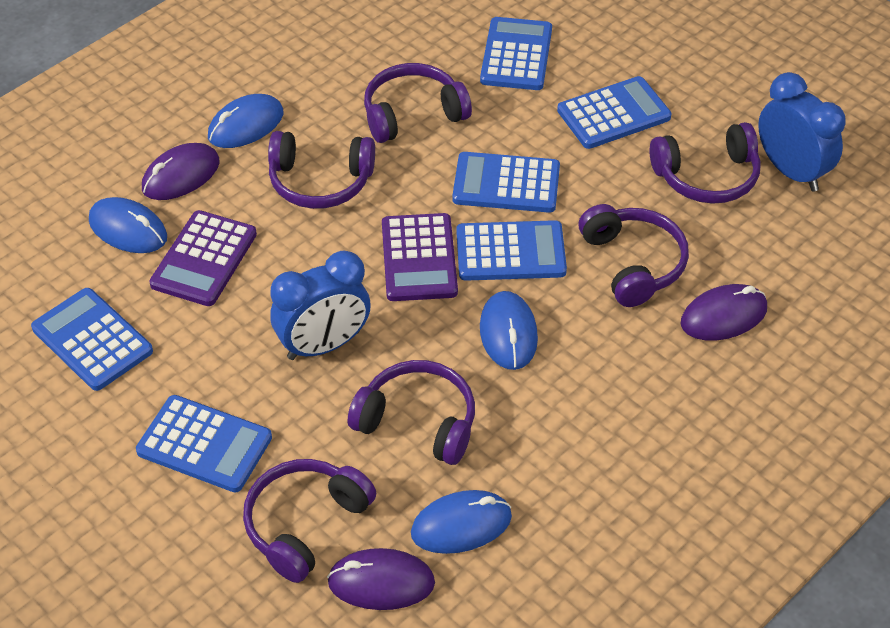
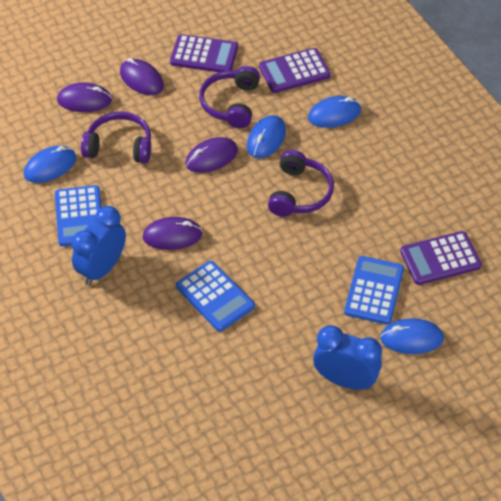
blue calculator: 6 -> 3
purple calculator: 2 -> 3
purple headphones: 6 -> 3
purple mouse: 3 -> 4

